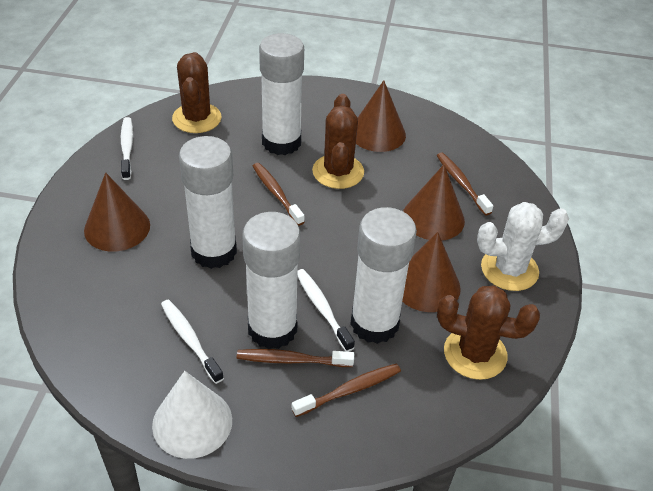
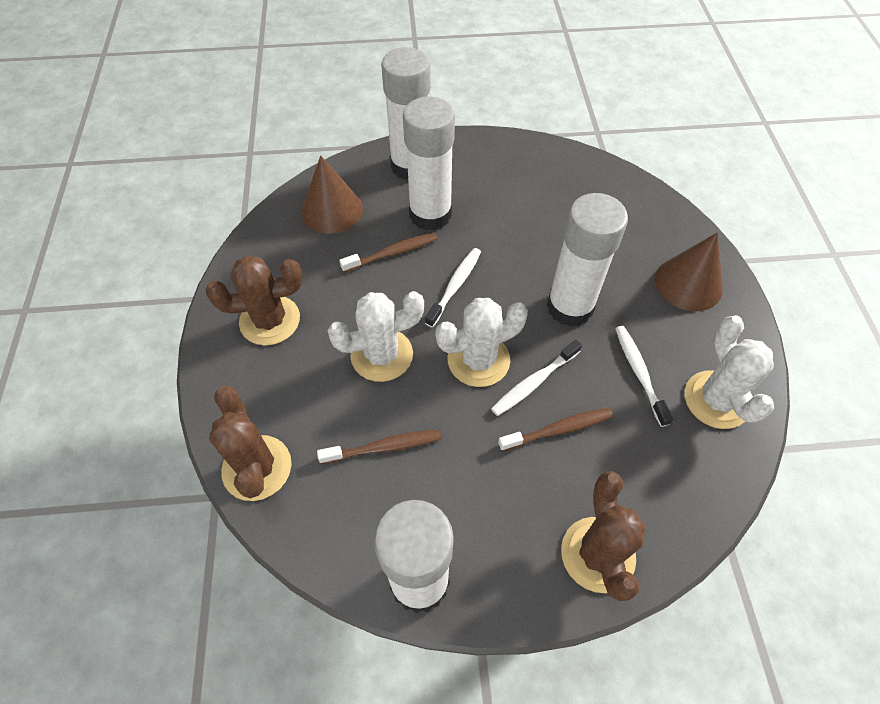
brown cone: 4 -> 2
brown toothbrush: 4 -> 3
white cactus: 1 -> 3
white cone: 1 -> 0

